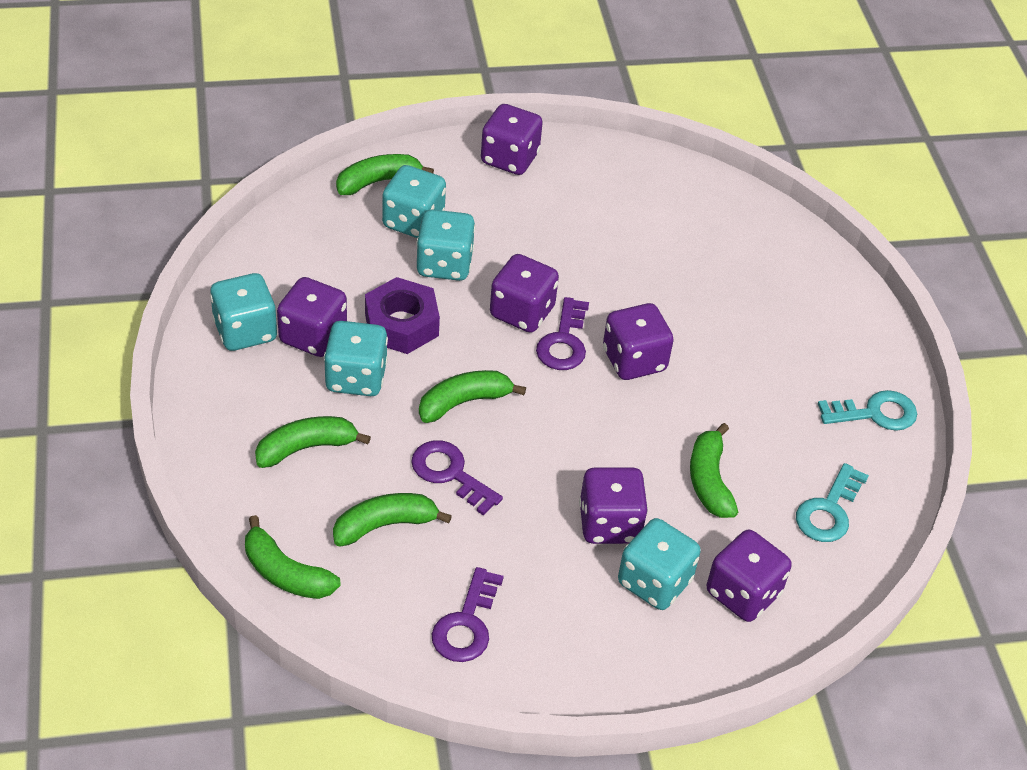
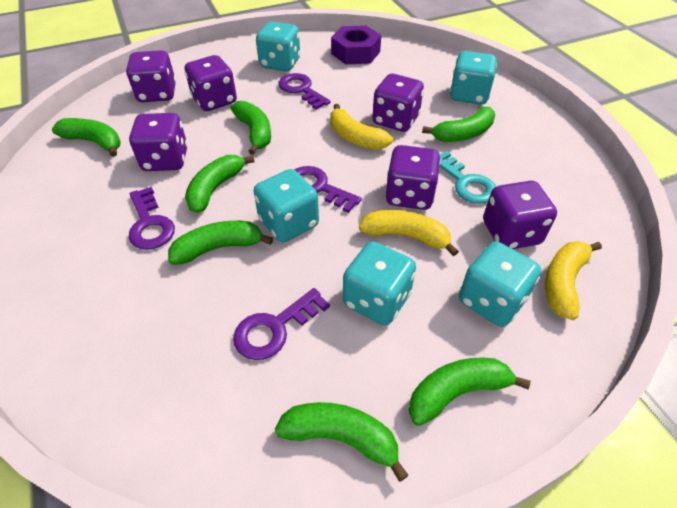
green banana: 6 -> 7
purple key: 3 -> 4
turquoise key: 2 -> 1
yellow banana: 0 -> 3

